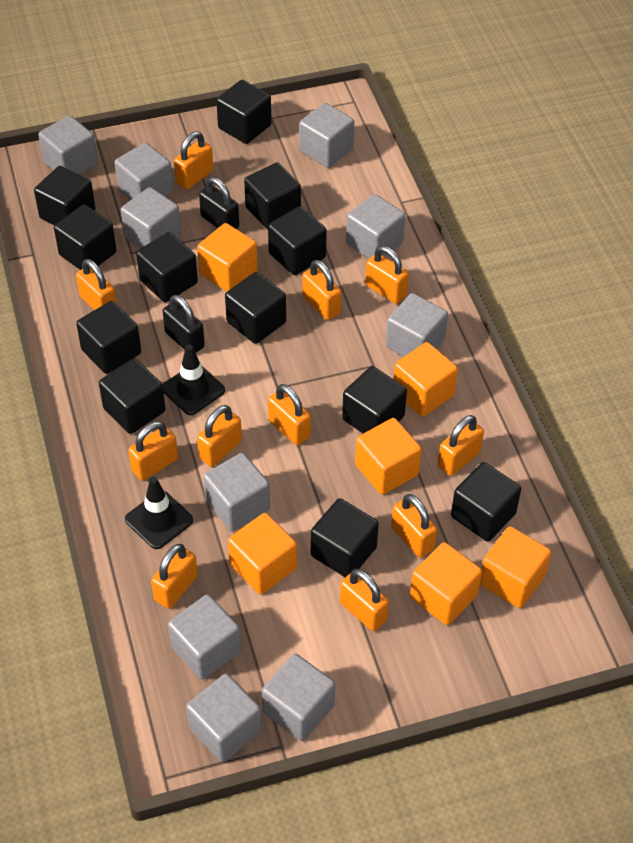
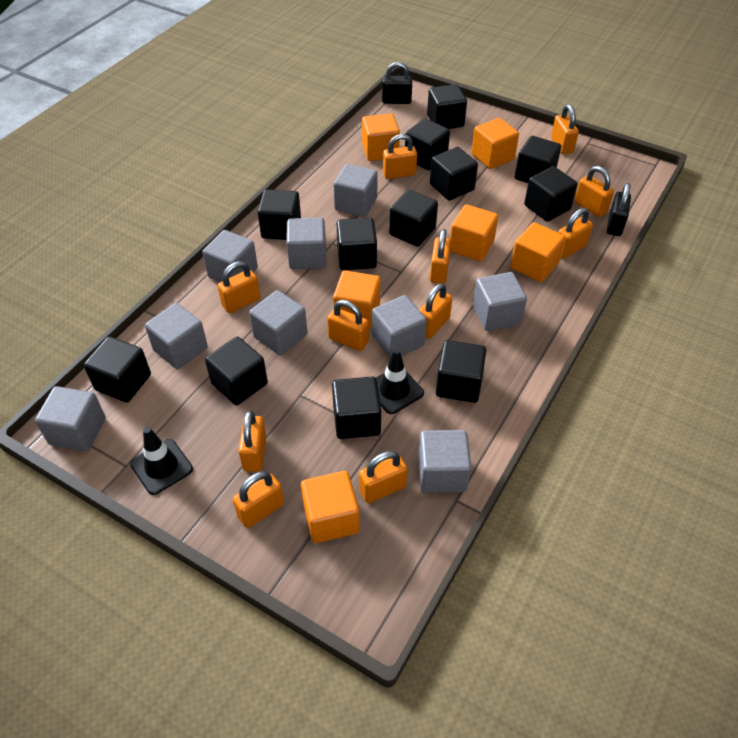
grey cube: 10 -> 9

